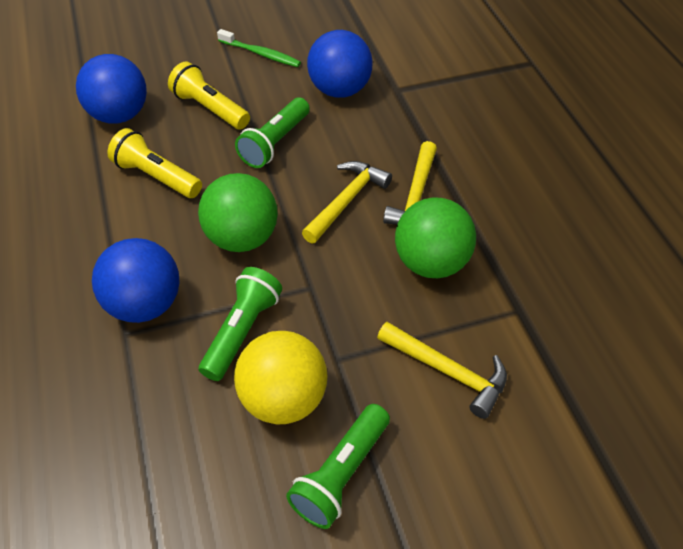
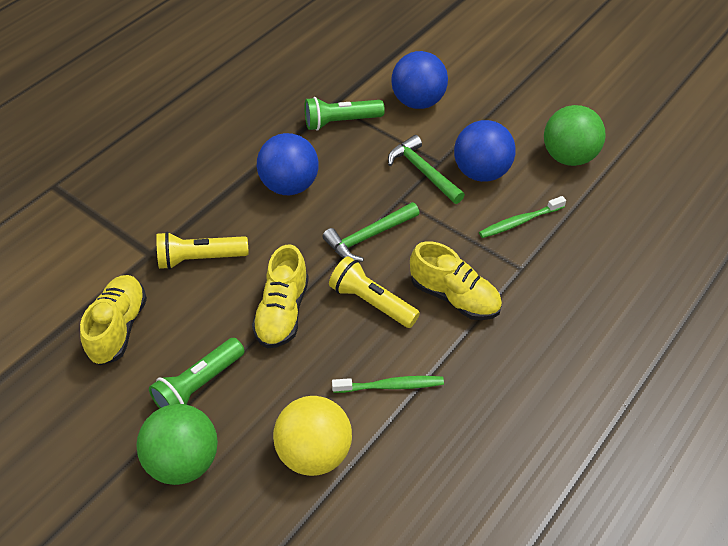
green flashlight: 3 -> 2
green hammer: 0 -> 2
green toothbrush: 1 -> 2
yellow hammer: 3 -> 0
yellow shoe: 0 -> 3

